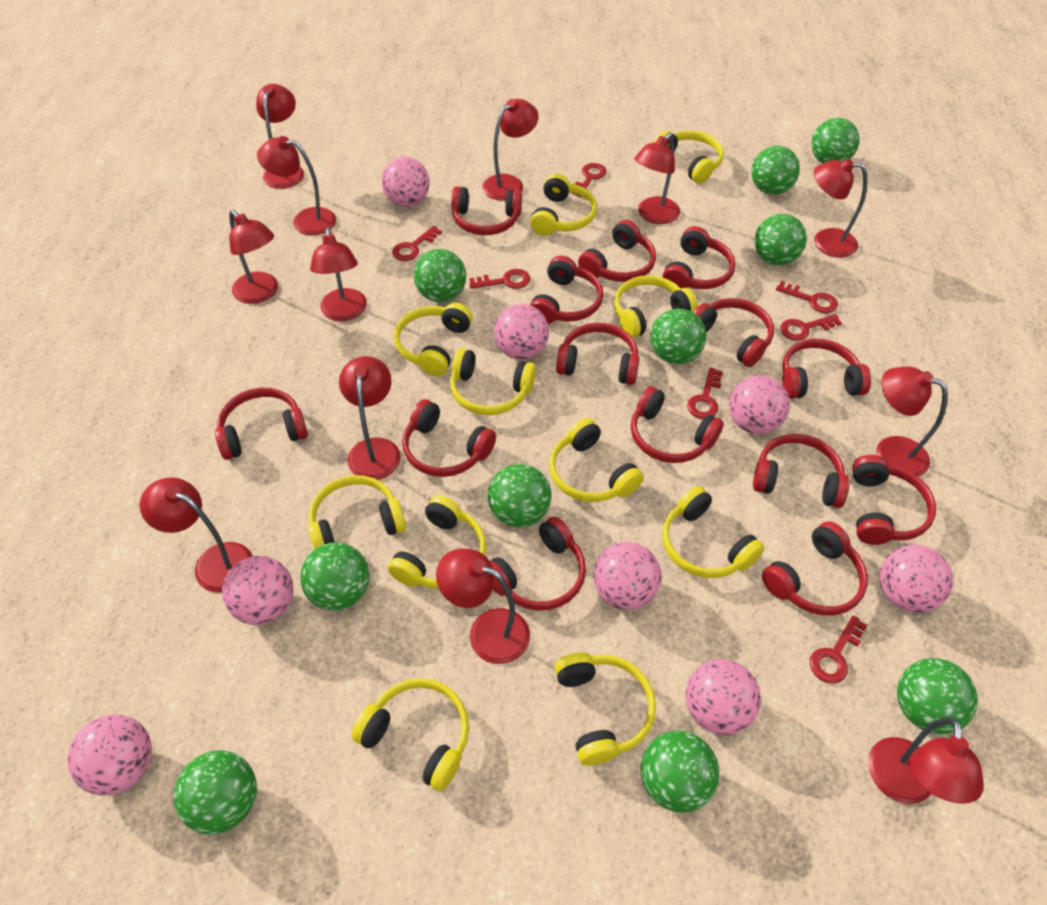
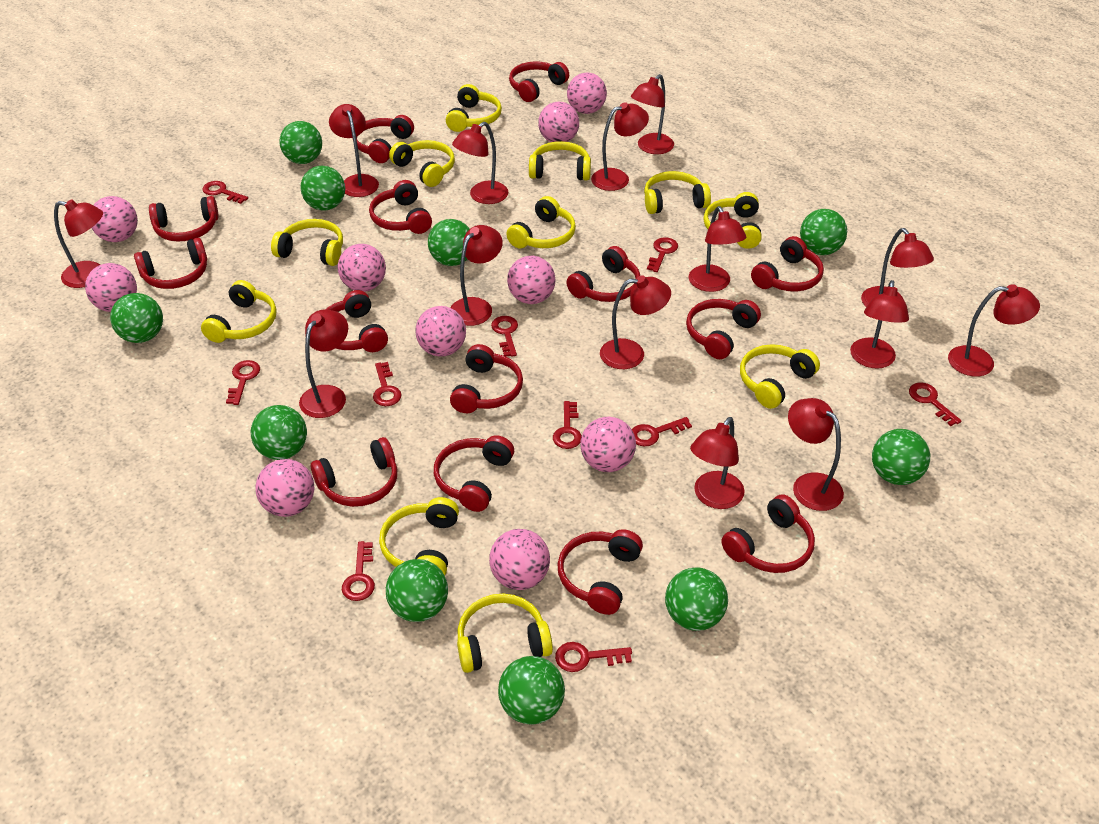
pink ball: 8 -> 10
red key: 7 -> 10
red lamp: 12 -> 14

